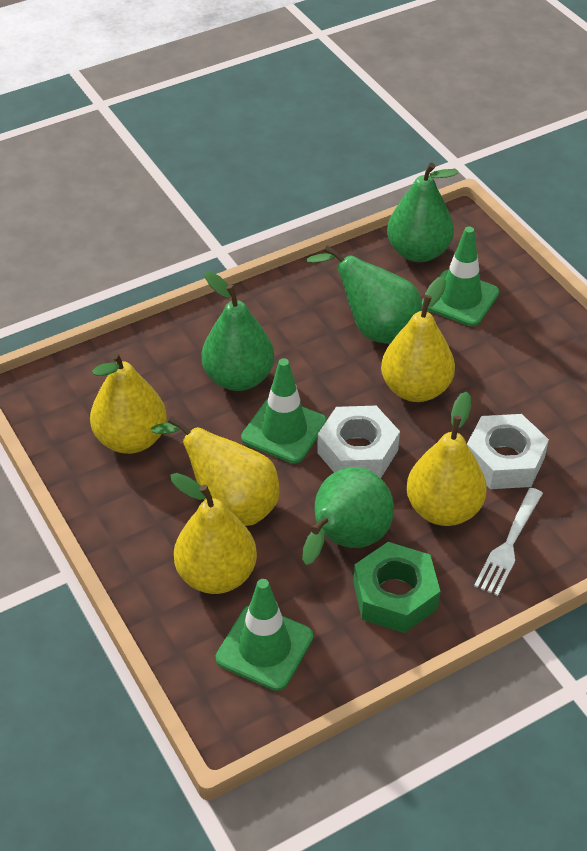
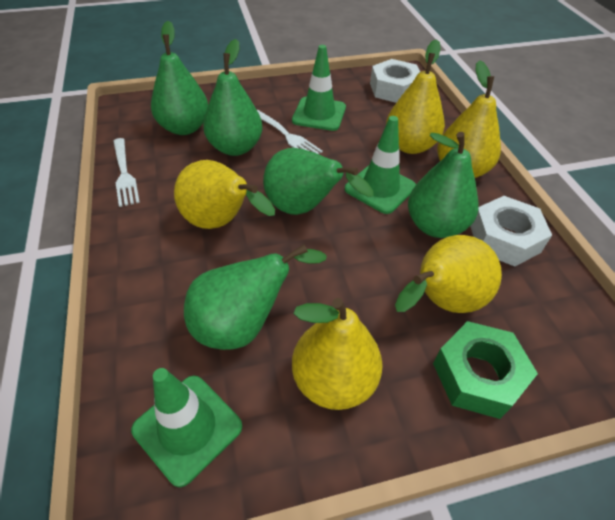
green pear: 4 -> 5
white fork: 1 -> 2

